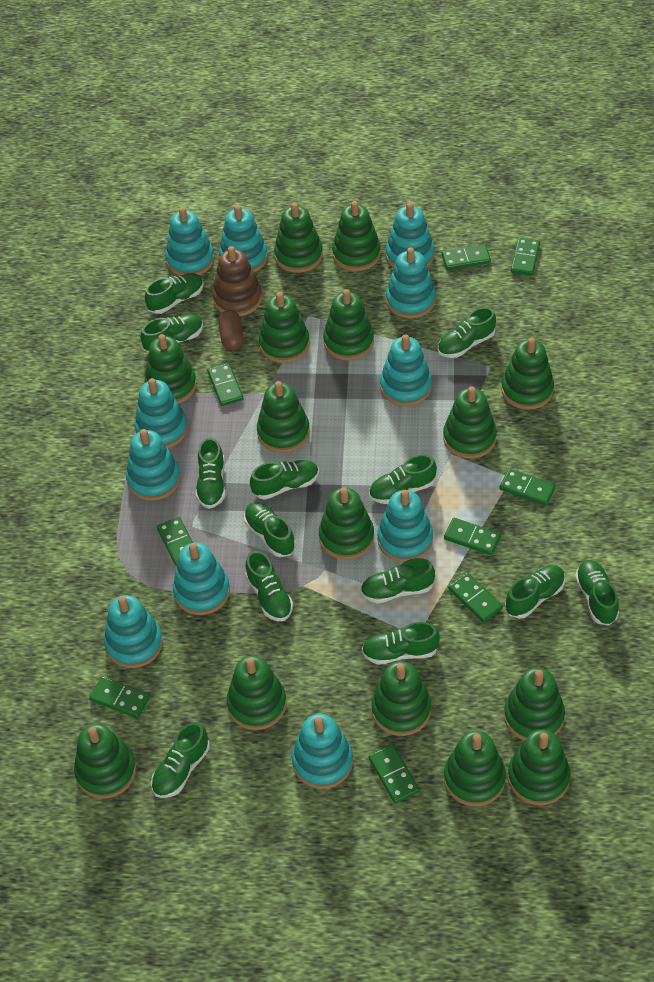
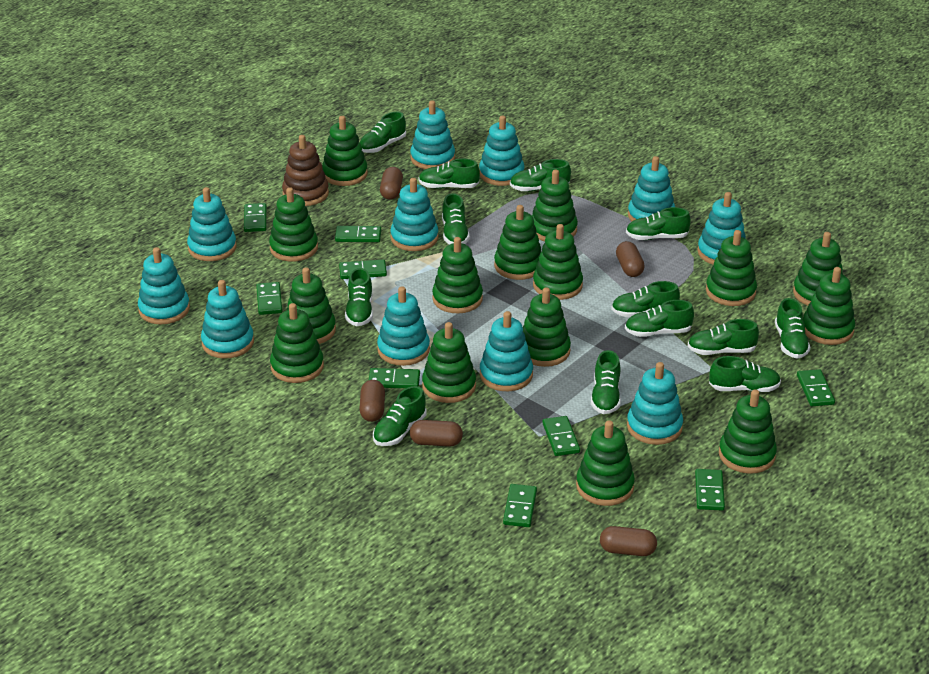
brown capsule: 1 -> 5

